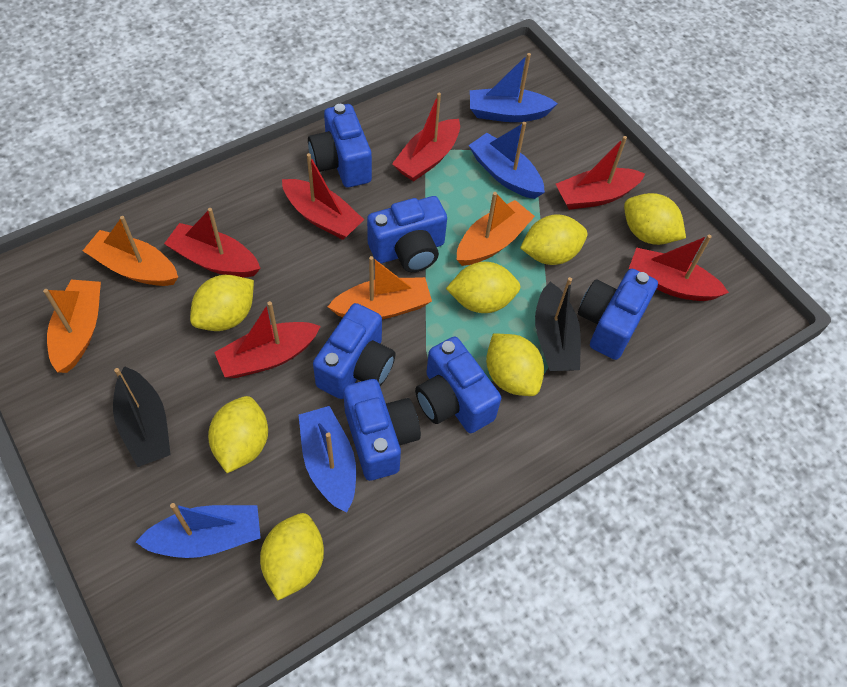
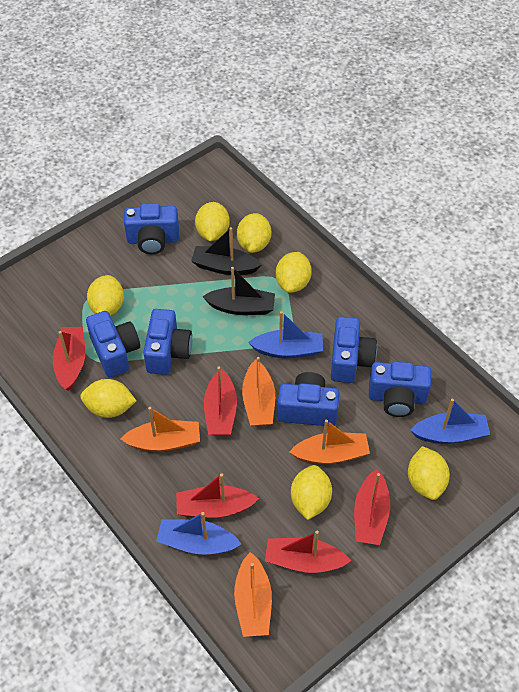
blue boat: 4 -> 3
red boat: 6 -> 5

